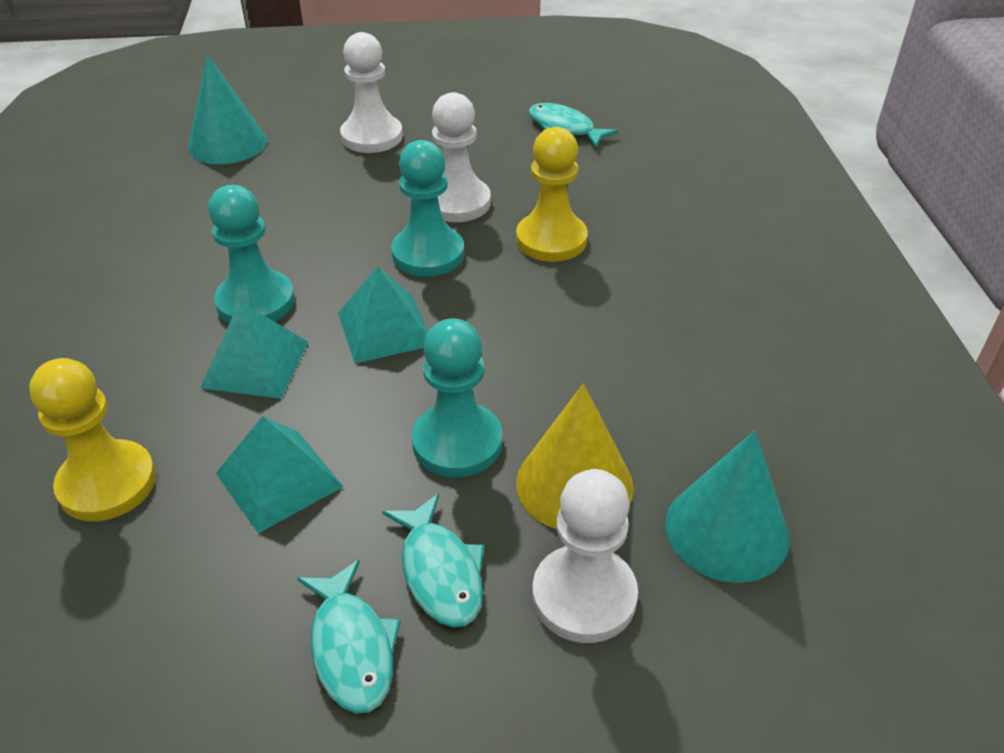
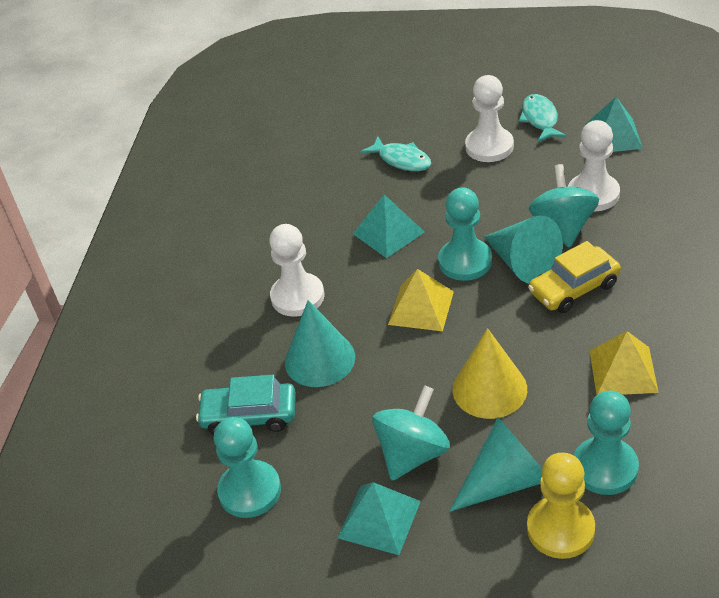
turquoise car: 0 -> 1
turquoise cone: 2 -> 3
turquoise fish: 3 -> 2
turquoise spinning top: 0 -> 2
yellow car: 0 -> 1
yellow pawn: 2 -> 1
yellow pyramid: 0 -> 2

